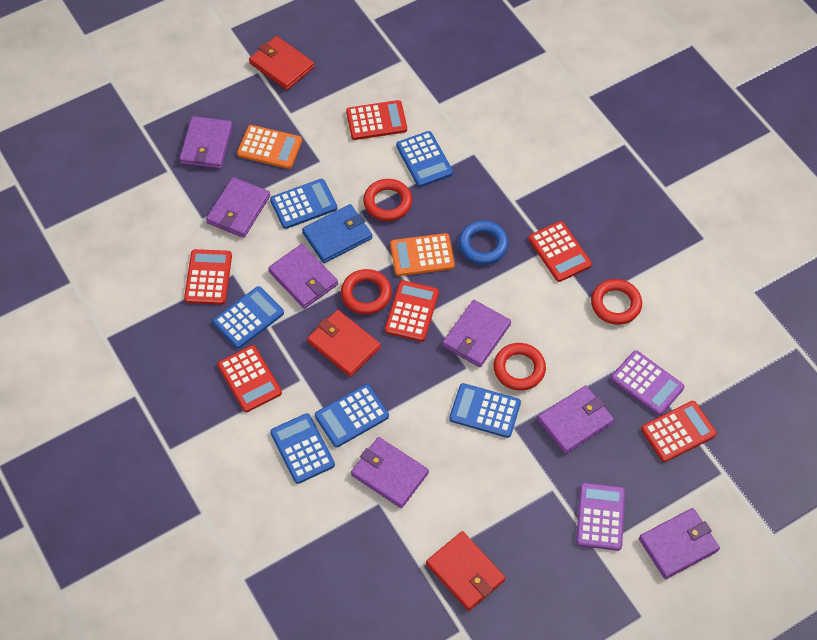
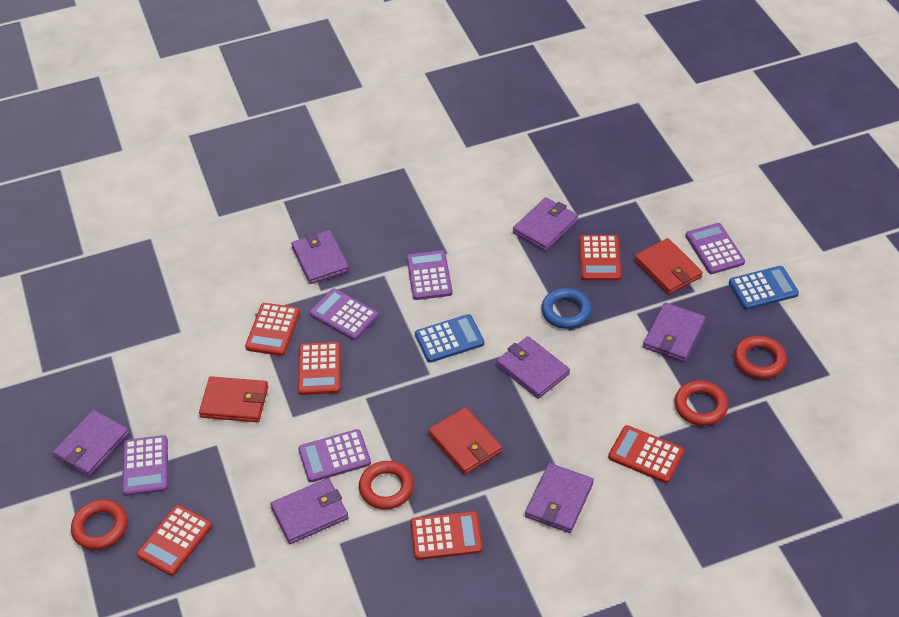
blue calculator: 6 -> 2
blue wallet: 1 -> 0
orange calculator: 2 -> 0
purple calculator: 2 -> 5

